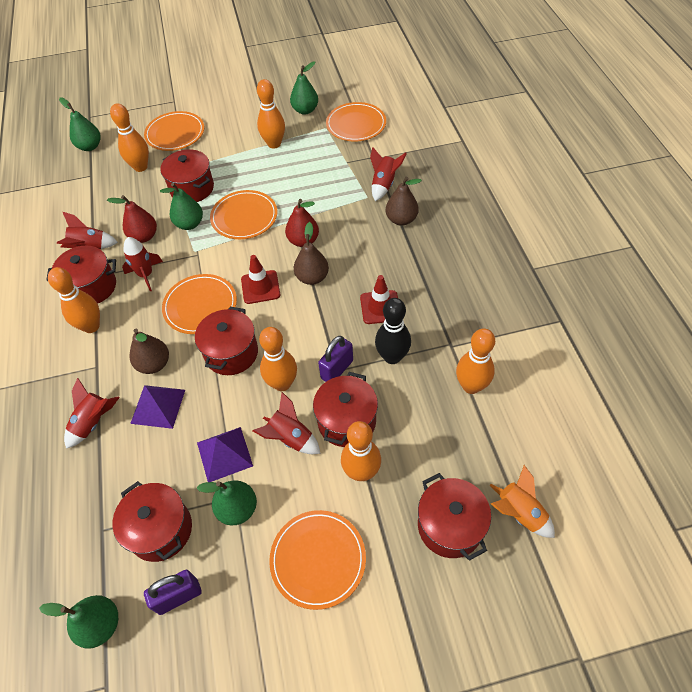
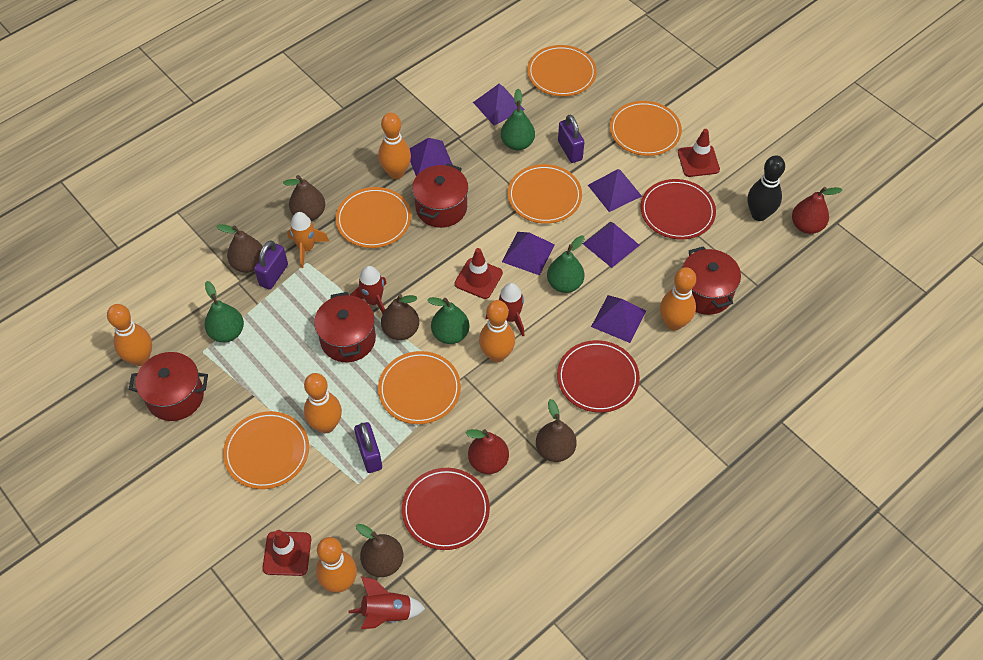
brown pear: 3 -> 5
green pear: 5 -> 4
orange plate: 5 -> 6
purple padlock: 2 -> 3
purple pyramid: 2 -> 6
red plate: 0 -> 3
red pot: 6 -> 4
red rocket: 5 -> 3
red traffic cone: 2 -> 3

